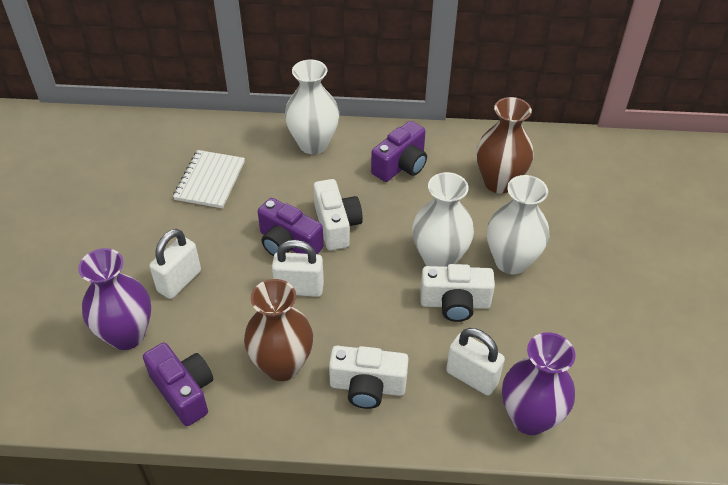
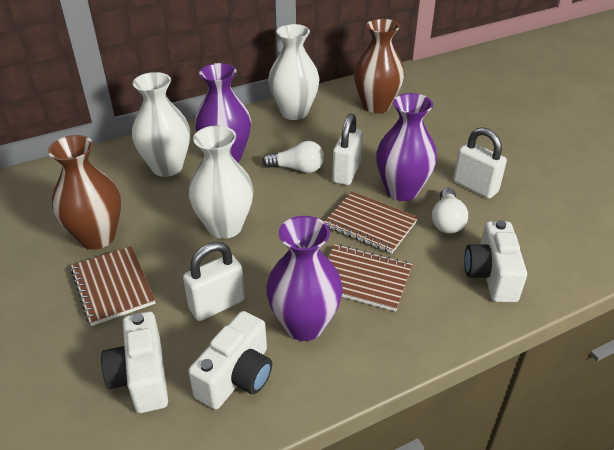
brown notebook: 0 -> 3
purple camera: 3 -> 0
purple vase: 2 -> 3
white light bulb: 0 -> 2
white notebook: 1 -> 0

